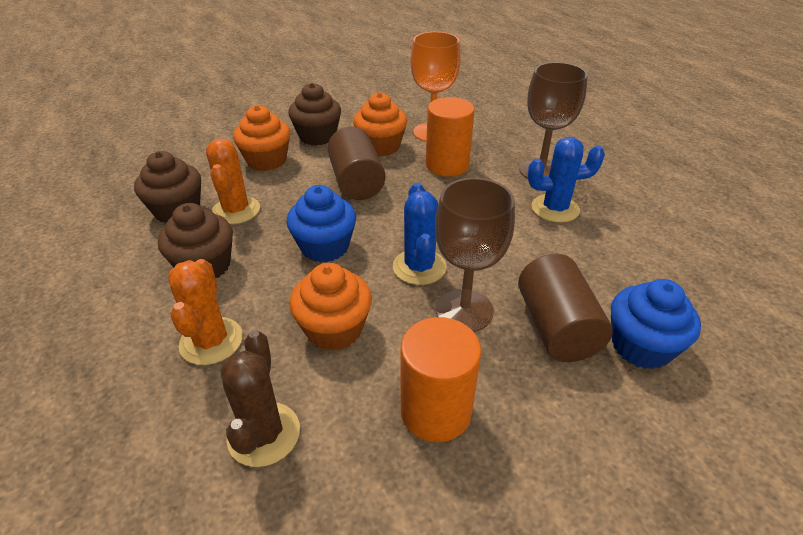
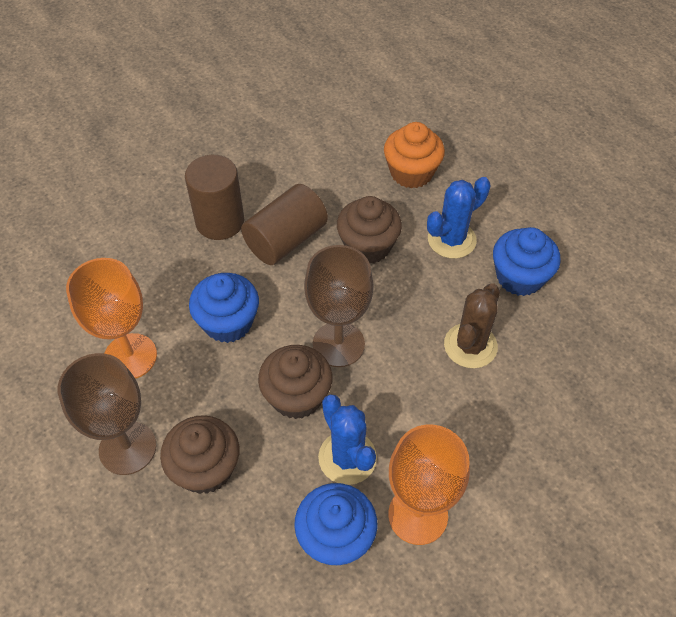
blue cupcake: 2 -> 3
orange cactus: 2 -> 0
orange cupcake: 3 -> 1
orange cylinder: 2 -> 0
orange goblet: 1 -> 2

